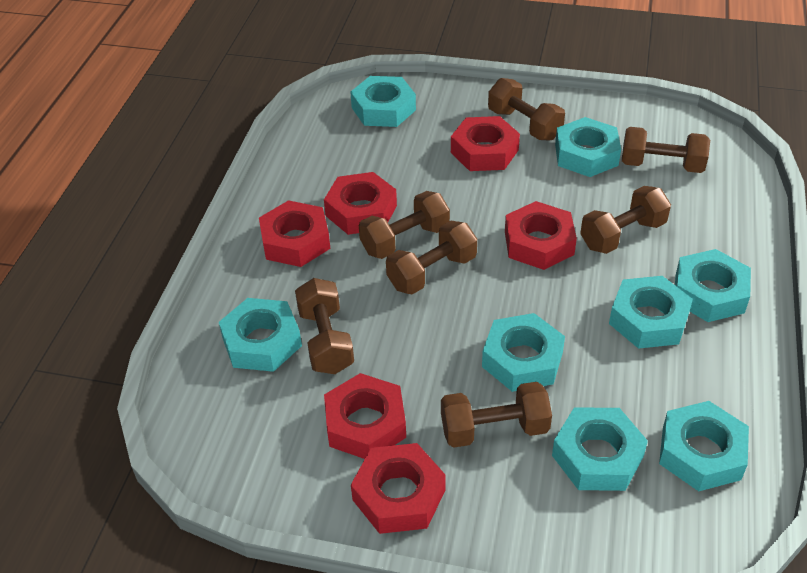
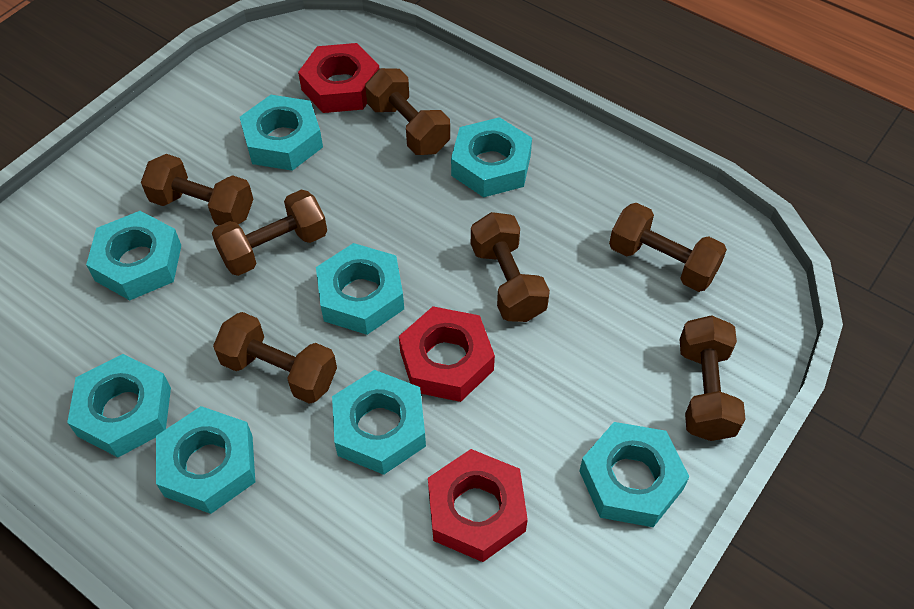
red nut: 6 -> 3

